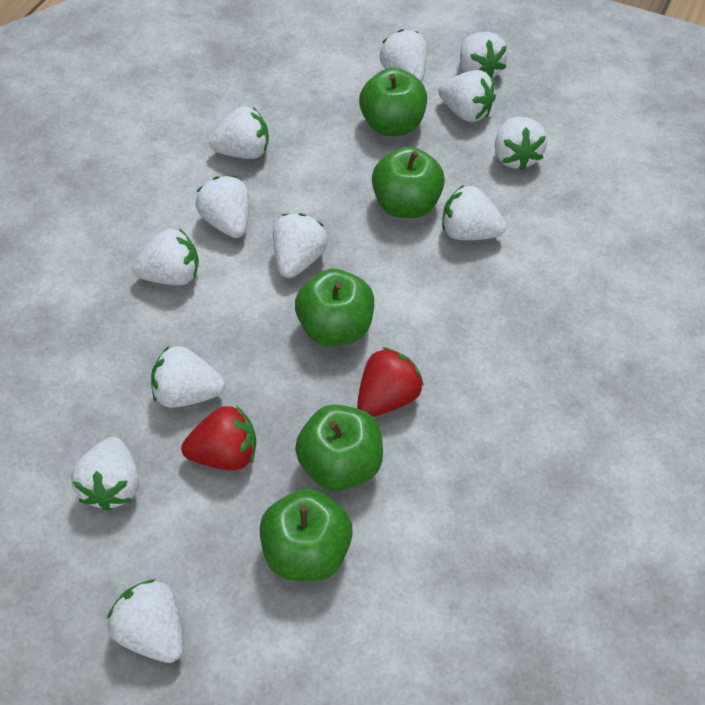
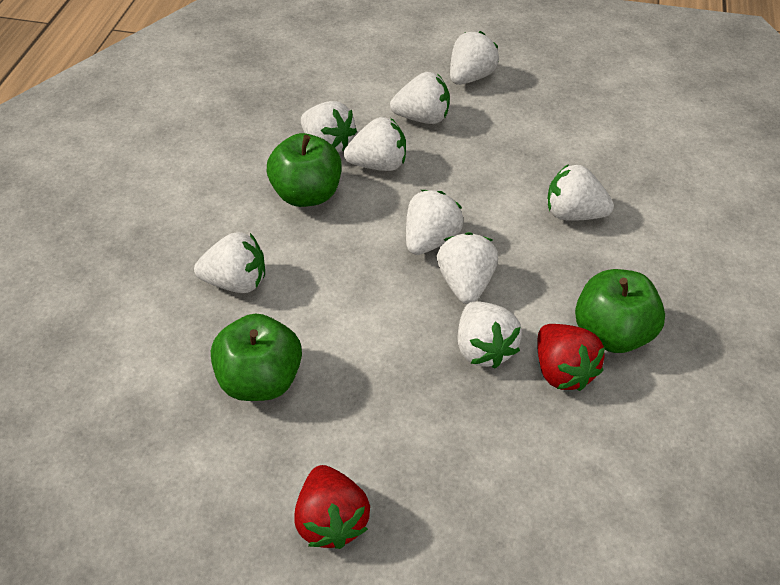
green apple: 5 -> 3
white strawberry: 12 -> 9

